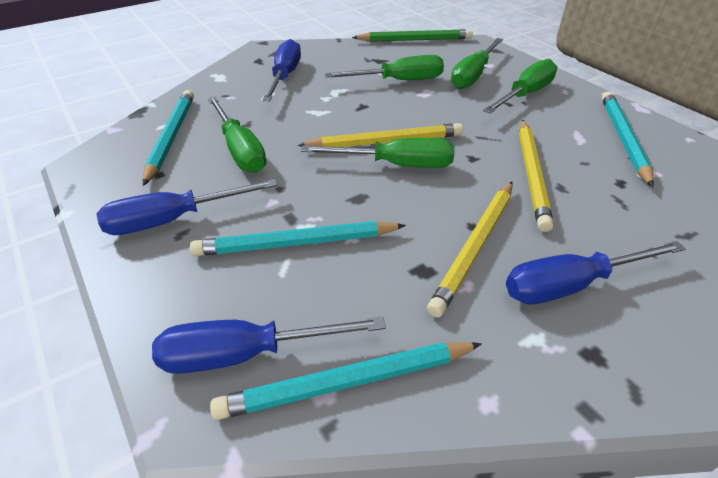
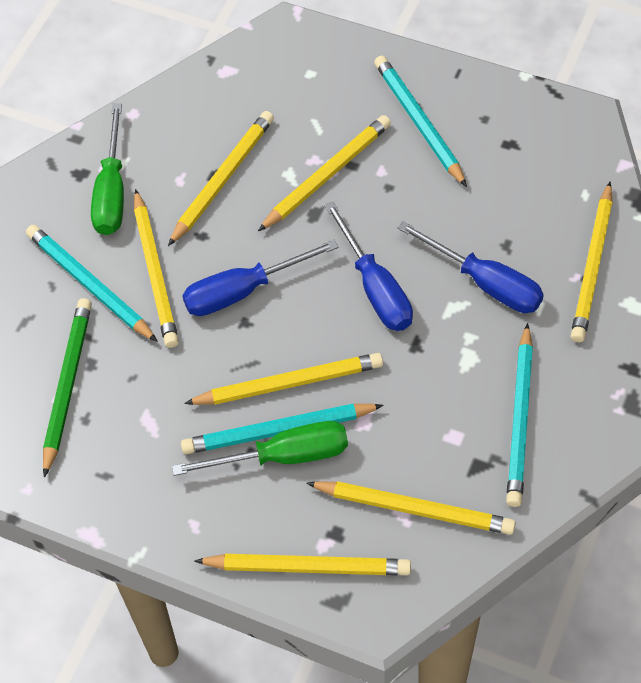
blue screwdriver: 4 -> 3
green screwdriver: 5 -> 2
yellow pencil: 3 -> 7

